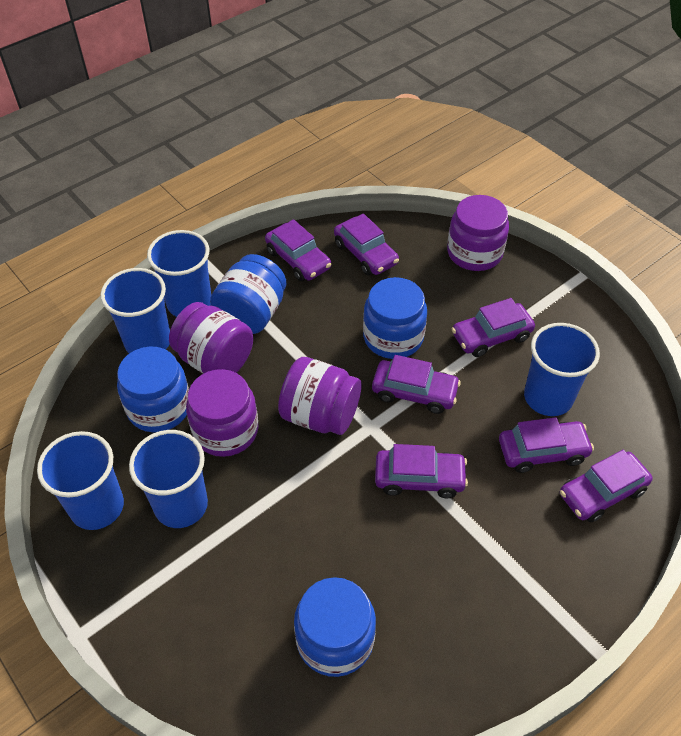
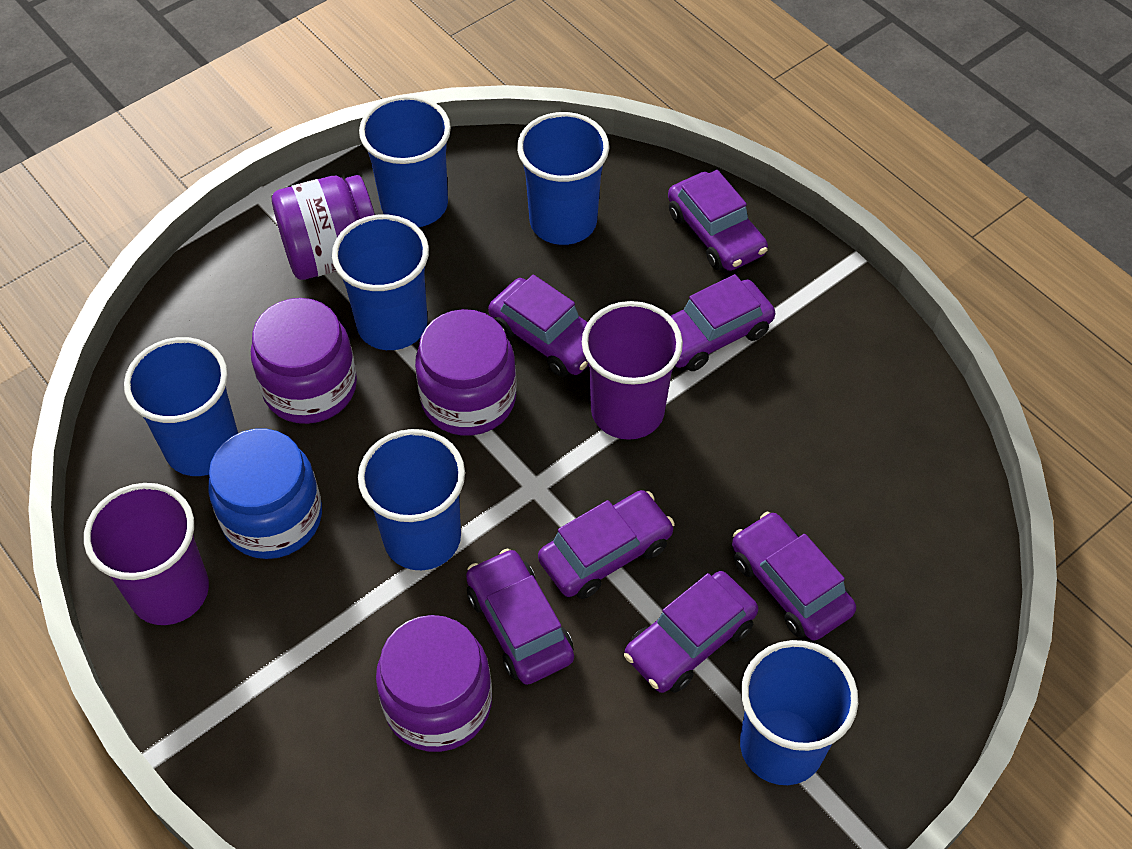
blue cup: 5 -> 6
blue jar: 4 -> 1
purple cup: 0 -> 2

